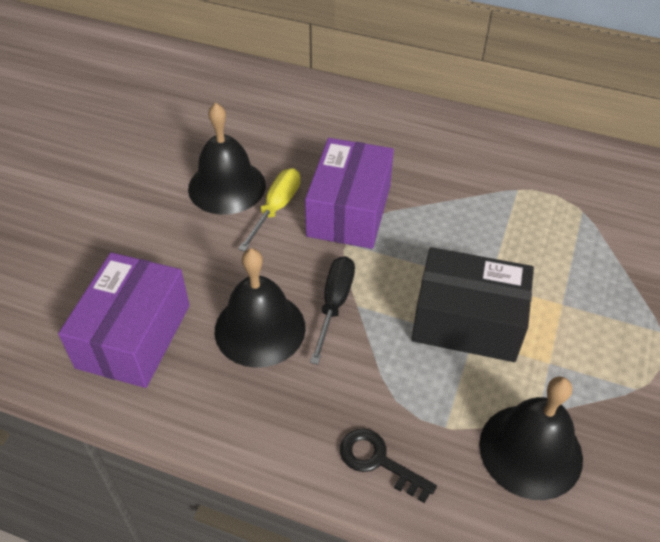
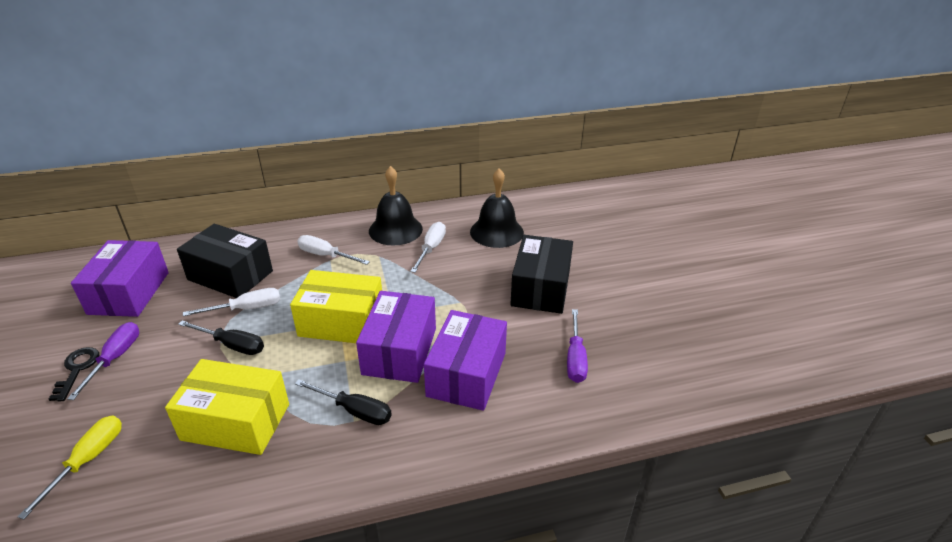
black bell: 3 -> 2
black box: 1 -> 2
black screwdriver: 1 -> 2
purple box: 2 -> 3
purple screwdriver: 0 -> 2
white screwdriver: 0 -> 3
yellow box: 0 -> 2

